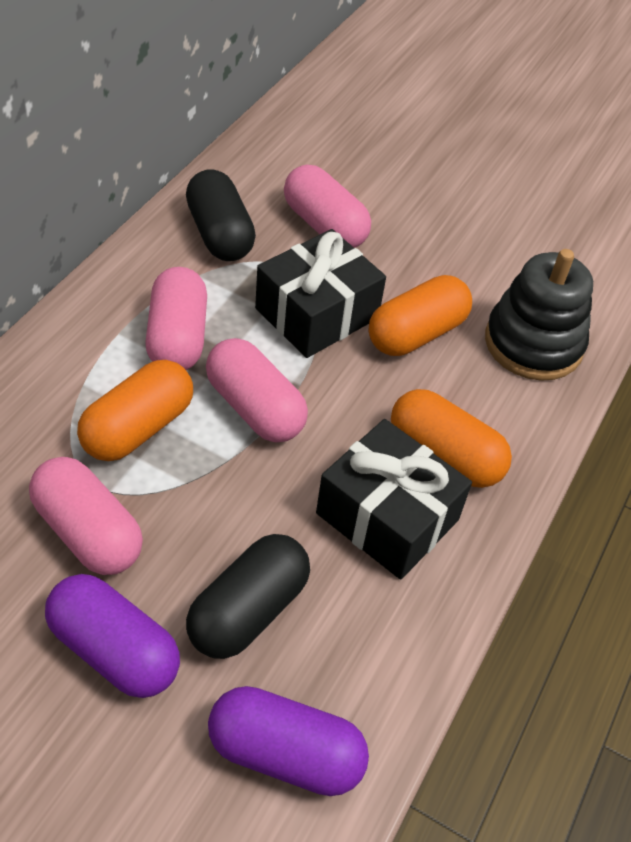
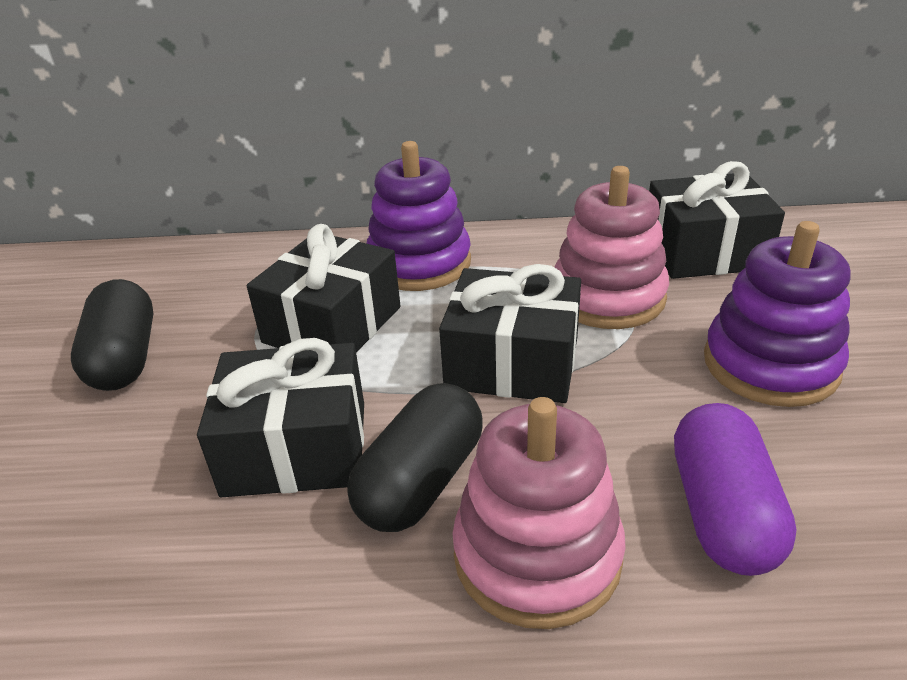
black gift: 2 -> 4
black stacking toy: 1 -> 0
orange capsule: 3 -> 0
pink capsule: 4 -> 0
pink stacking toy: 0 -> 2
purple capsule: 2 -> 1
purple stacking toy: 0 -> 2

